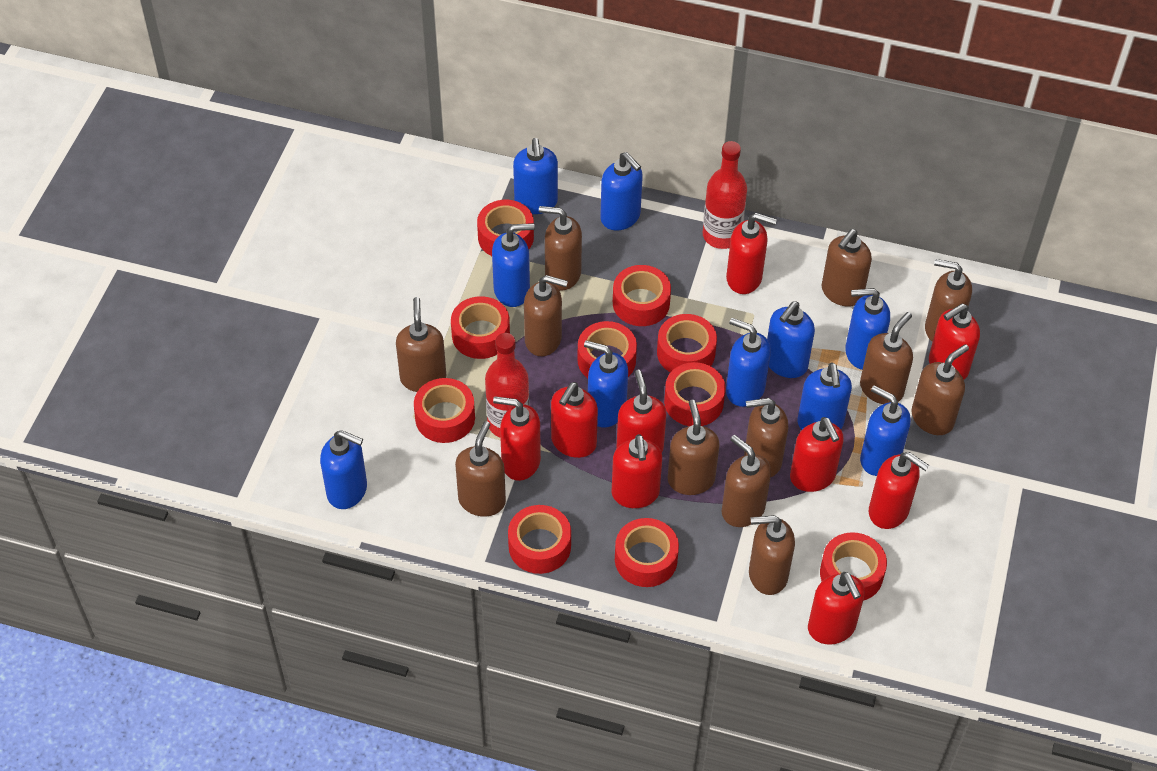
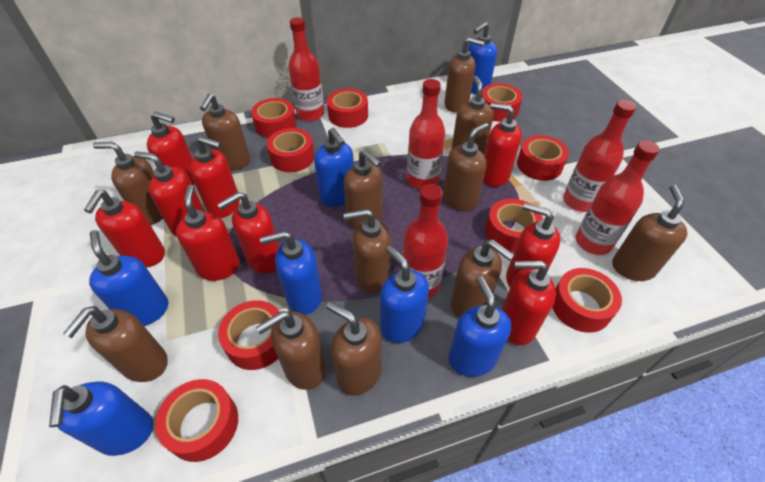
blue soap dispenser: 10 -> 7
red bottle: 2 -> 5
red tape: 10 -> 9

